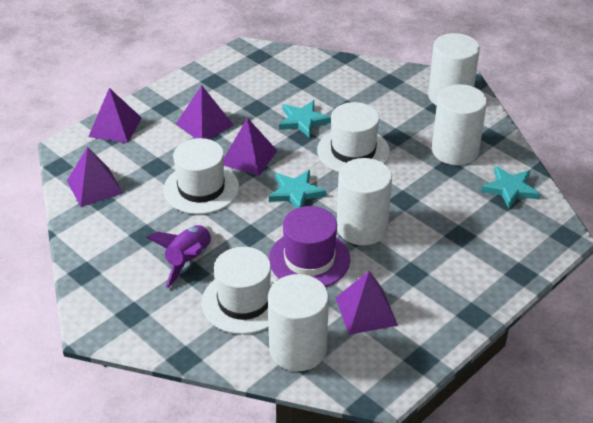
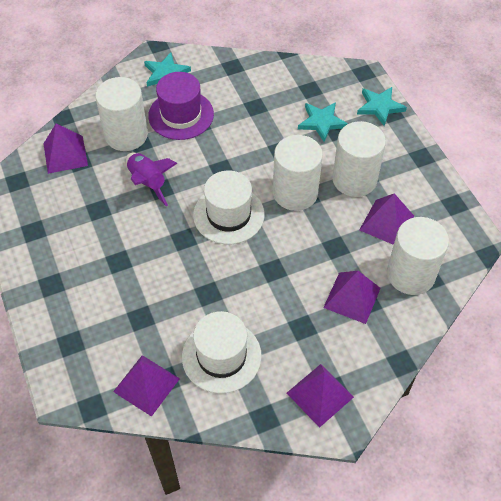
white hat: 3 -> 2

